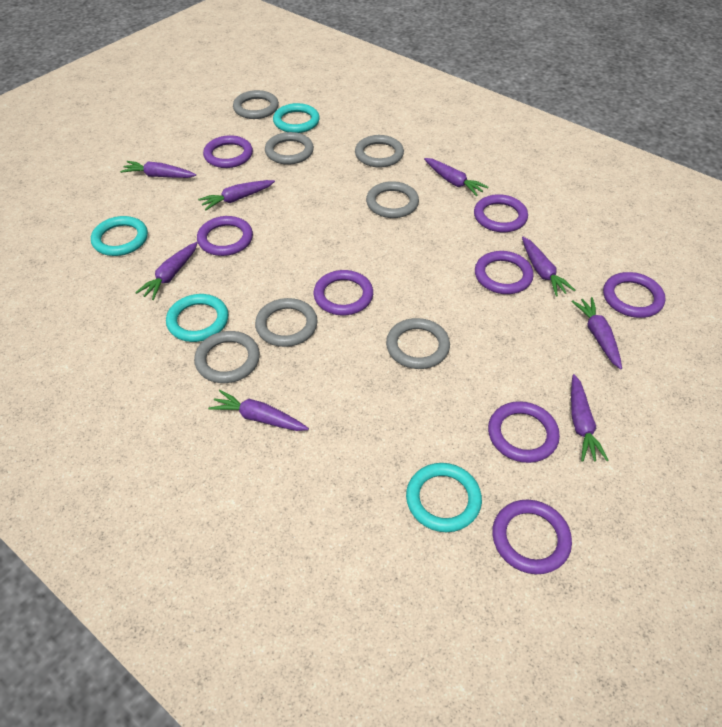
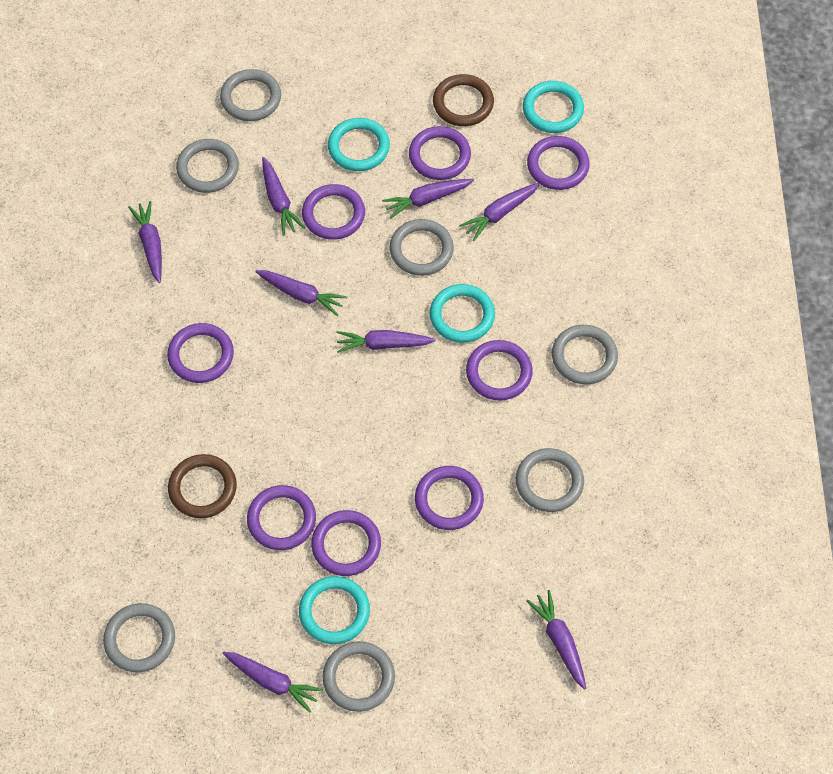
brown ring: 0 -> 2

